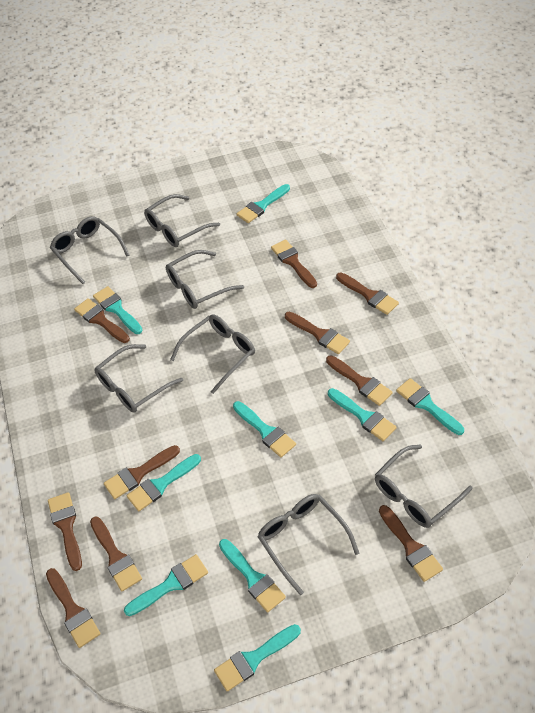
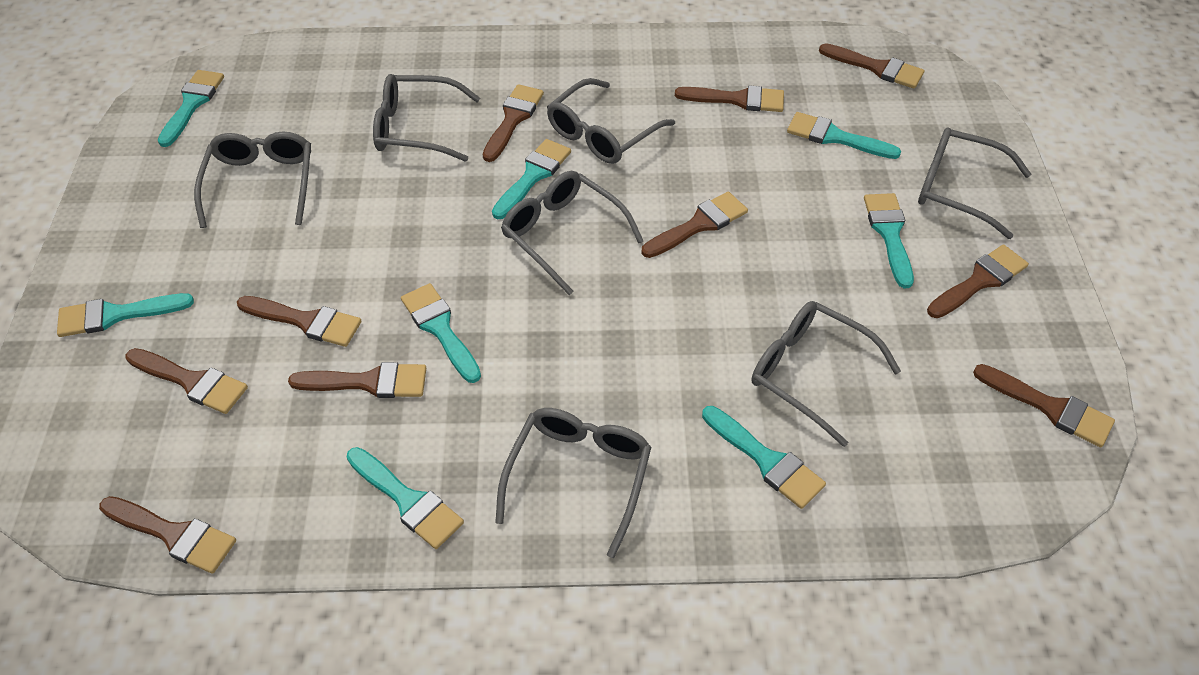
turquoise brush: 9 -> 8

